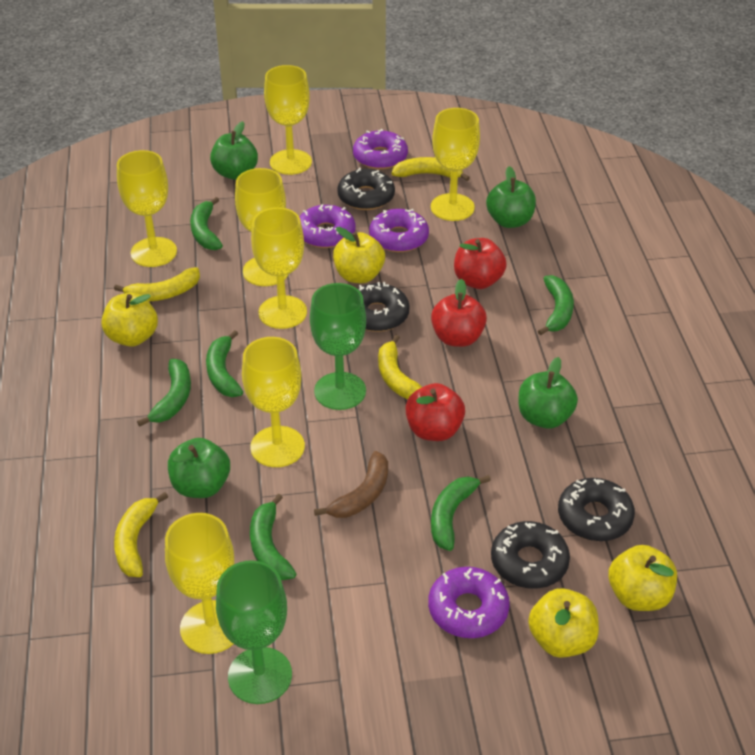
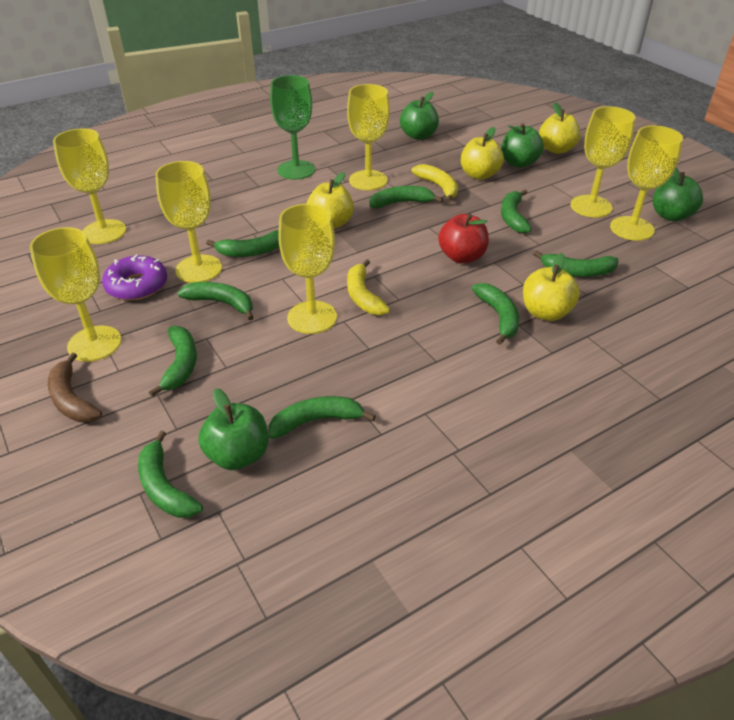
black donut: 4 -> 0
green banana: 6 -> 9
green goblet: 2 -> 1
purple donut: 4 -> 1
red apple: 3 -> 1
yellow banana: 4 -> 2

